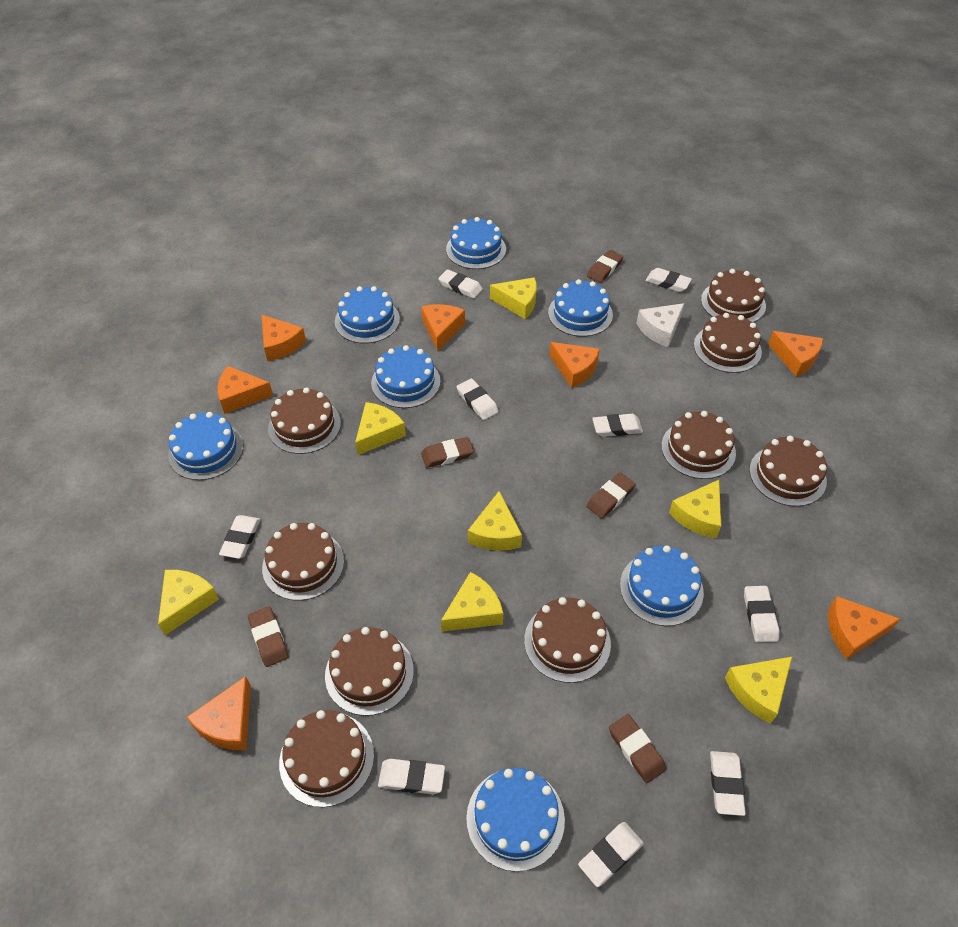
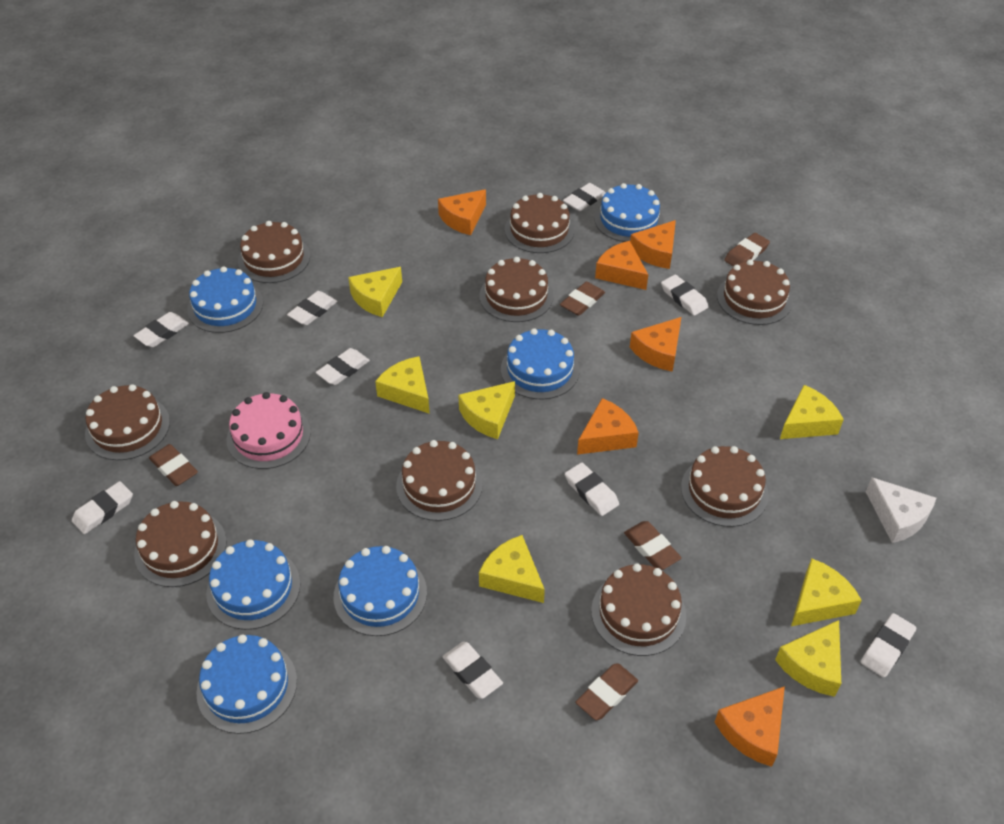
blue cake: 7 -> 6
orange cheese: 7 -> 6
pink cake: 0 -> 1

